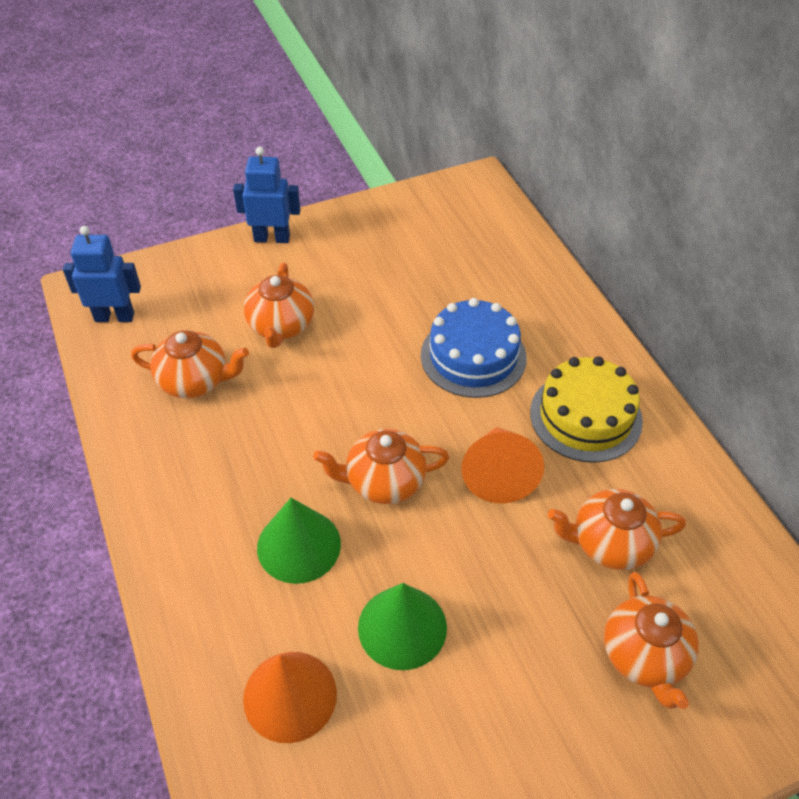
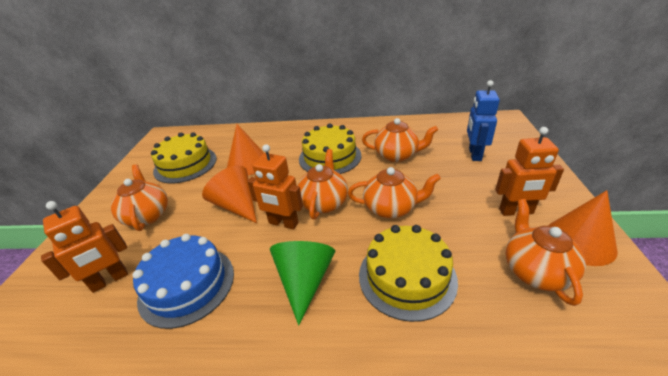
blue robot: 2 -> 1
green cone: 2 -> 1
orange cone: 2 -> 3
orange robot: 0 -> 3
yellow cake: 1 -> 3

